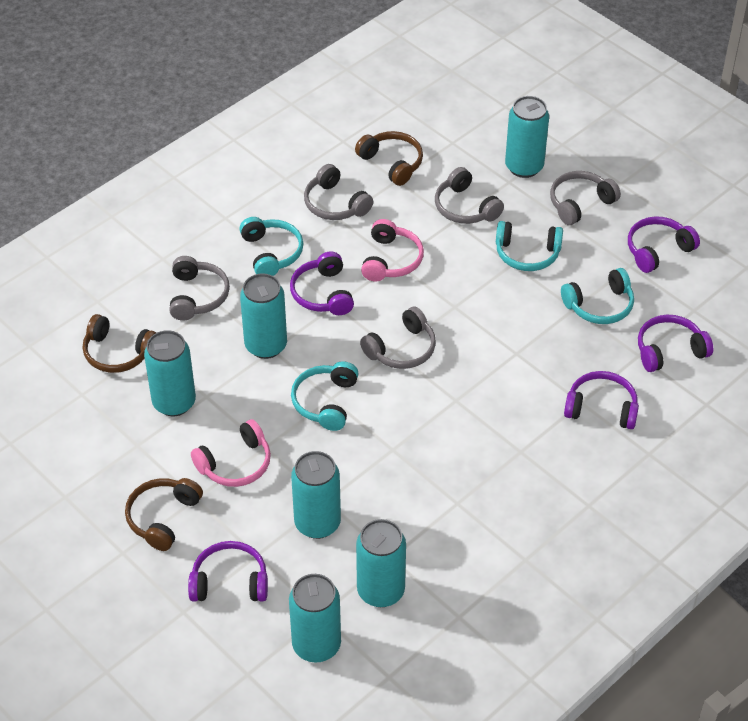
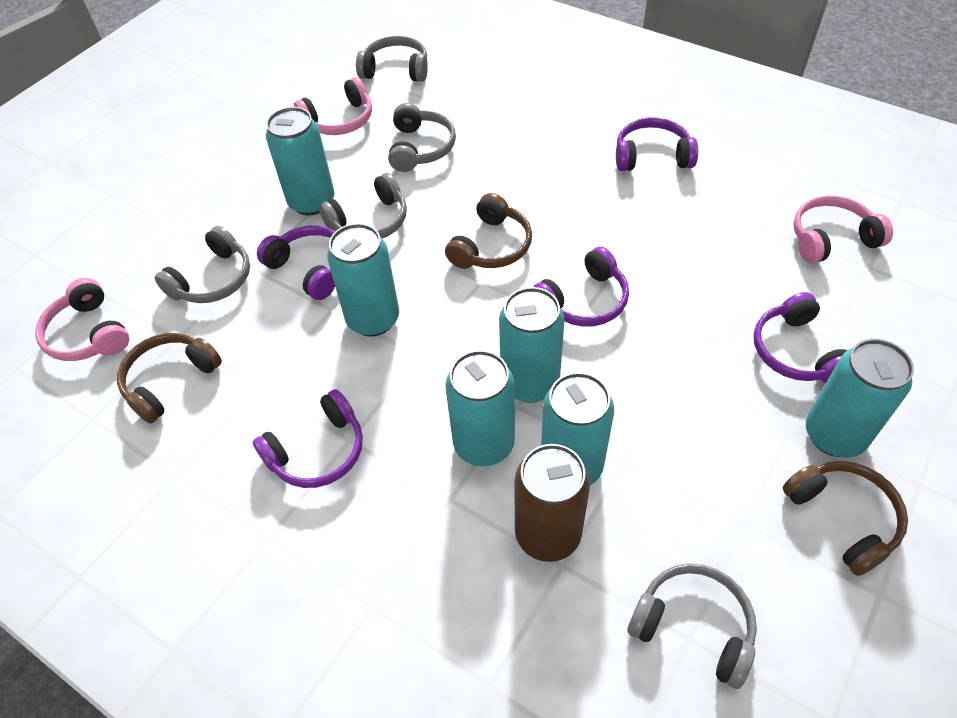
brown can: 0 -> 1
pink headphones: 2 -> 3
turquoise headphones: 4 -> 0

